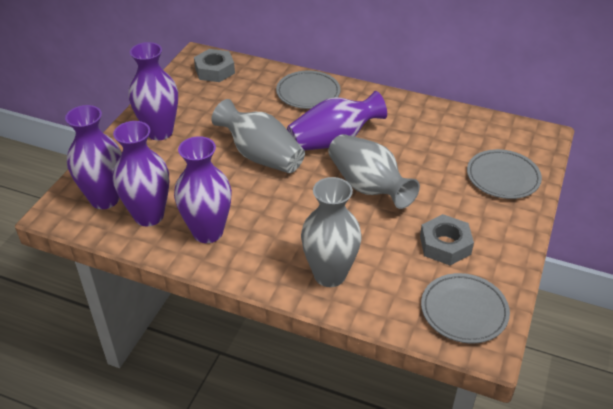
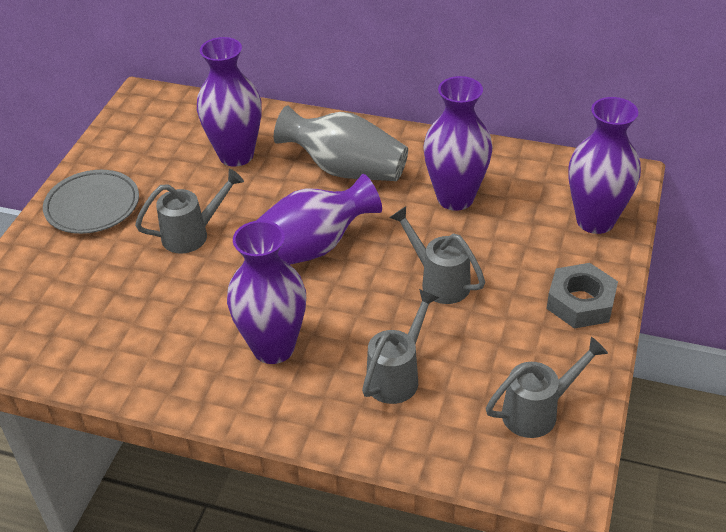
grey nut: 2 -> 1
grey plate: 3 -> 1
grey vase: 3 -> 1
grey watering can: 0 -> 4

